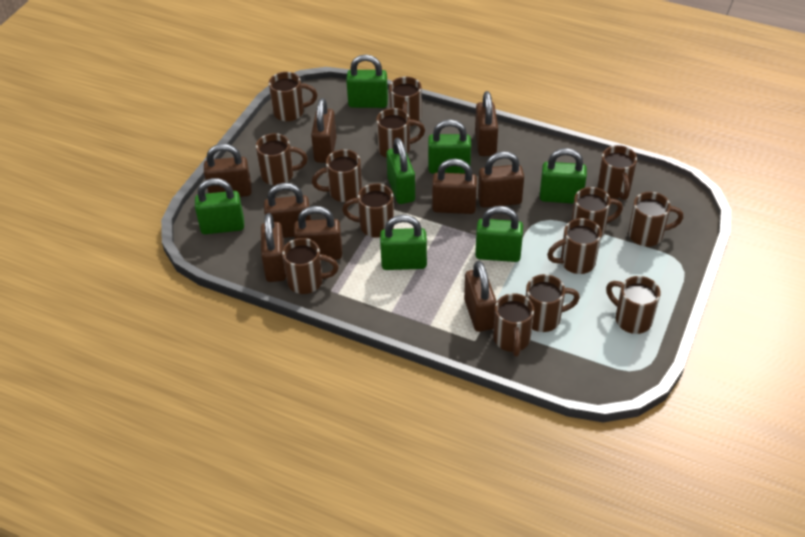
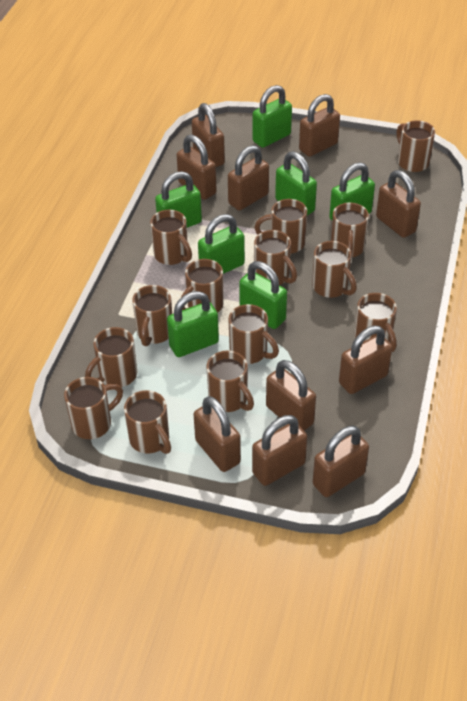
brown padlock: 9 -> 10

